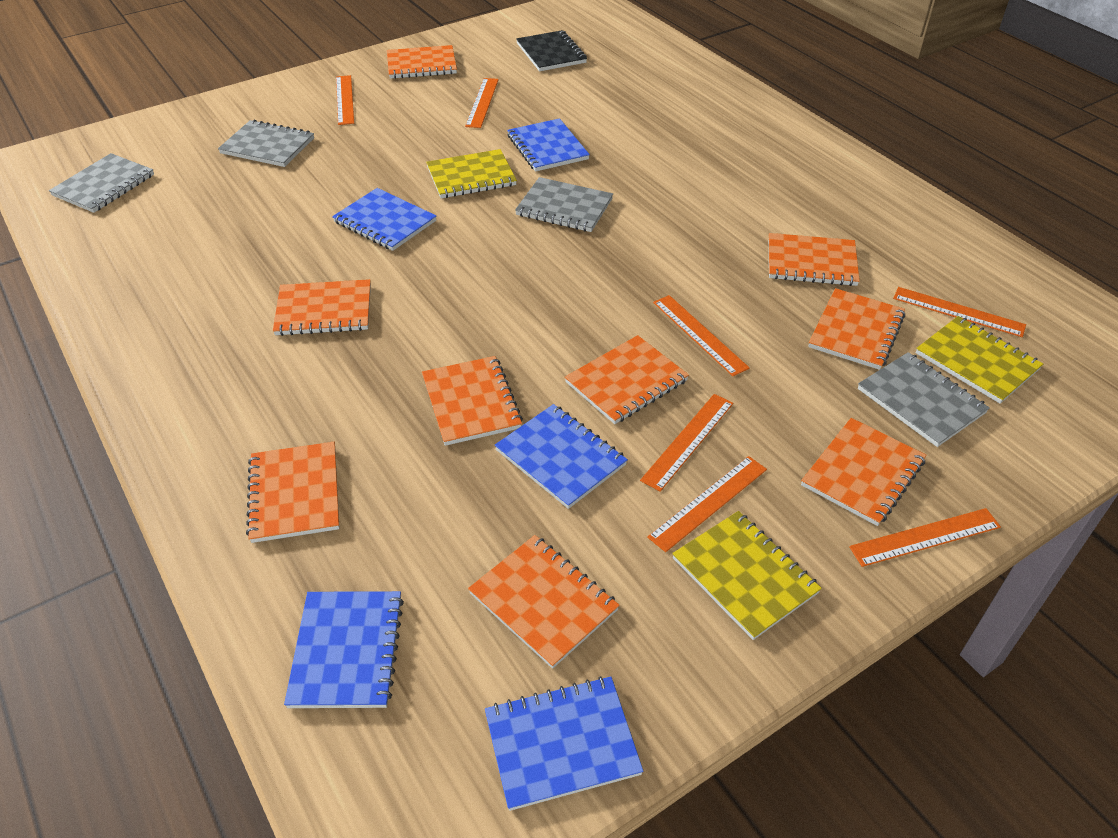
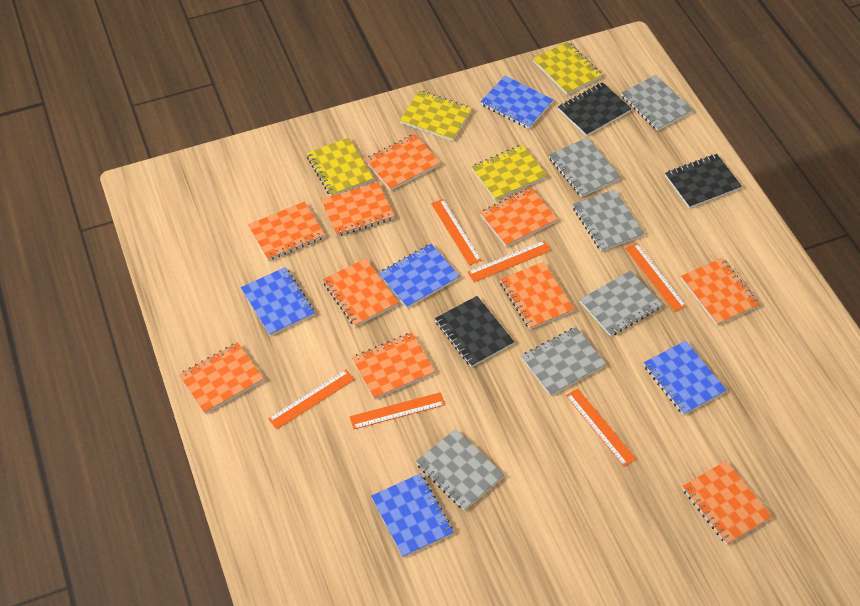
black notebook: 1 -> 3
grey notebook: 4 -> 6
orange notebook: 9 -> 10
orange ruler: 7 -> 6
yellow notebook: 3 -> 4

